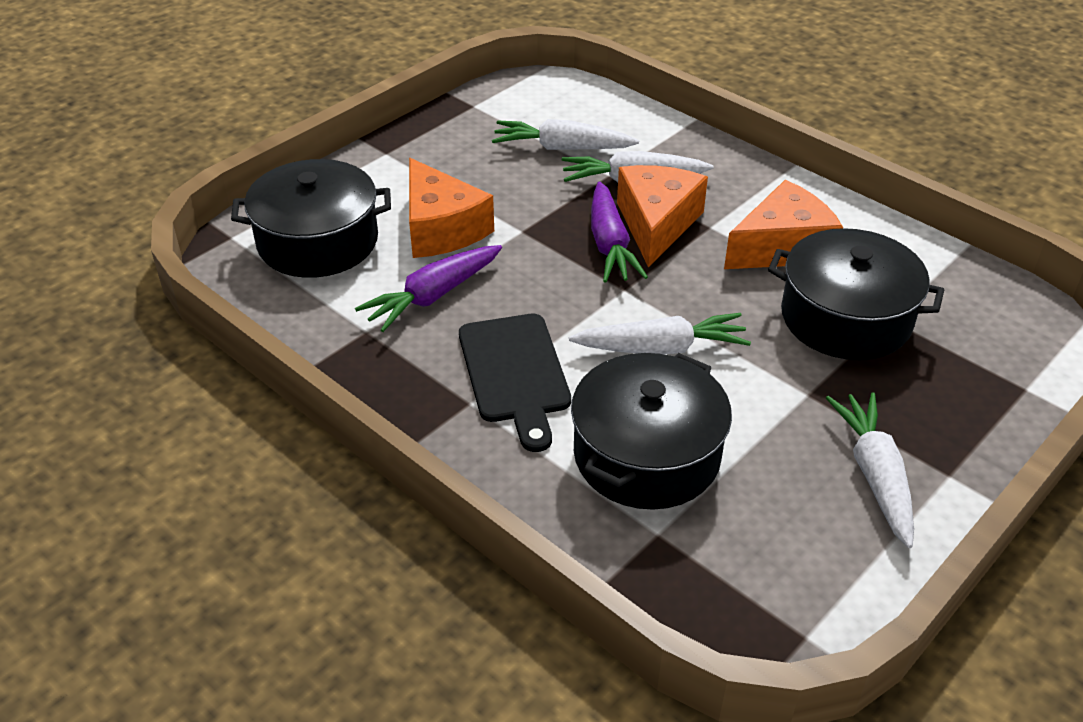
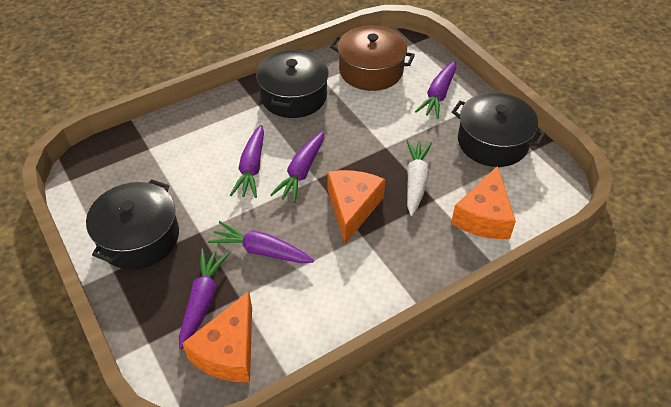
black cutting board: 1 -> 0
brown pot: 0 -> 1
purple carrot: 2 -> 5
white carrot: 4 -> 1

